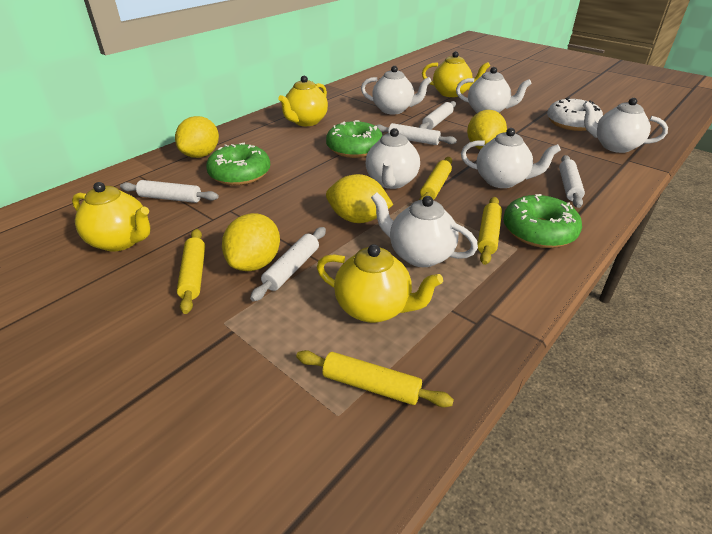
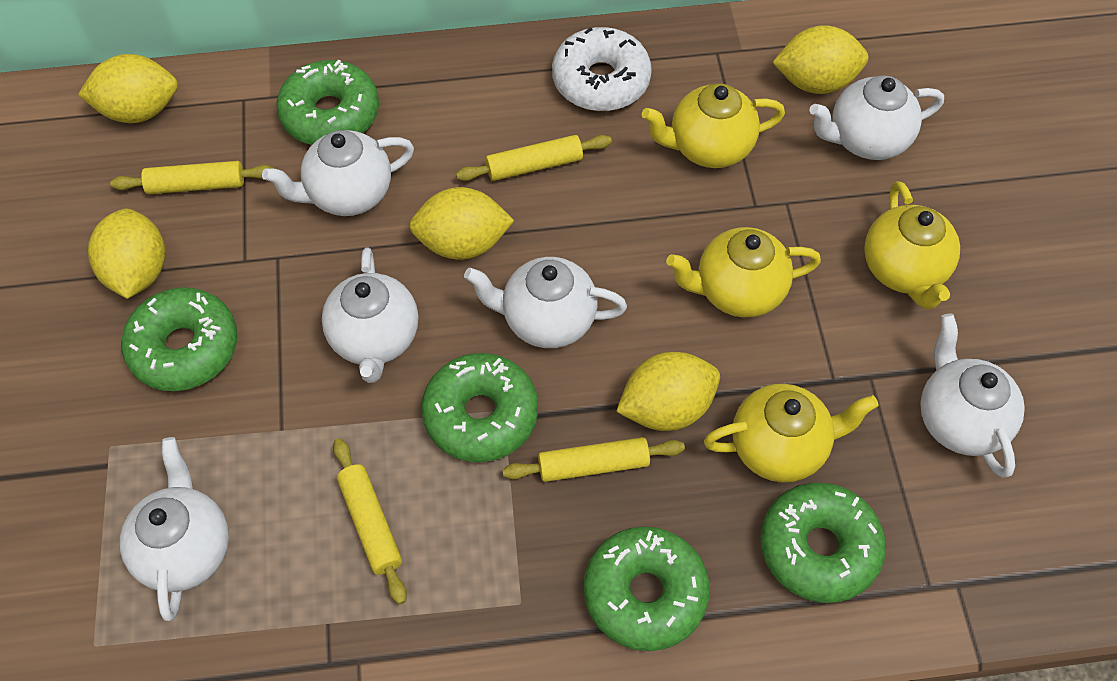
green donut: 3 -> 5
white rolling pin: 5 -> 0
yellow lemon: 4 -> 5

